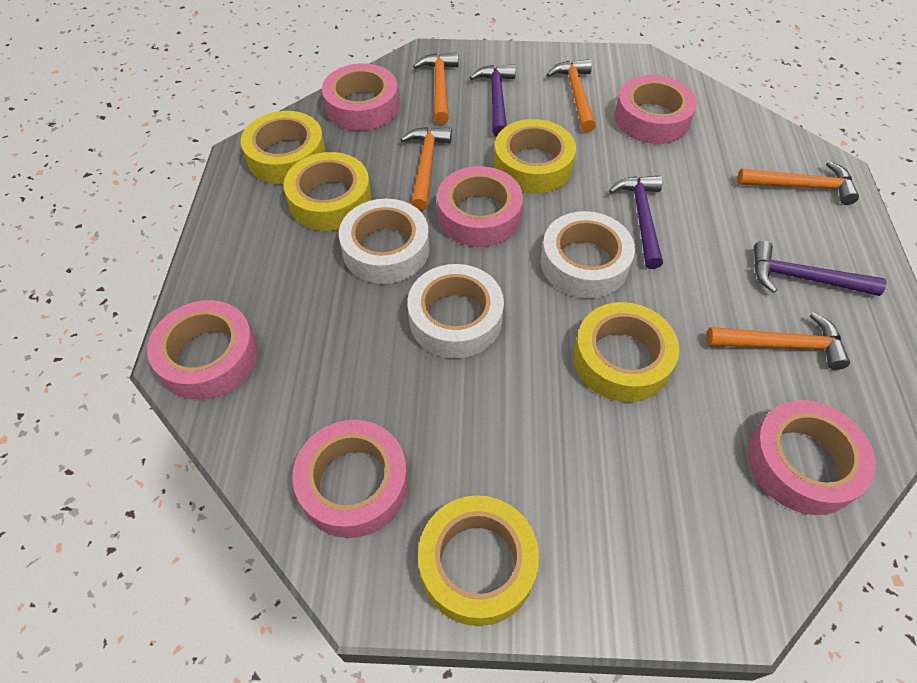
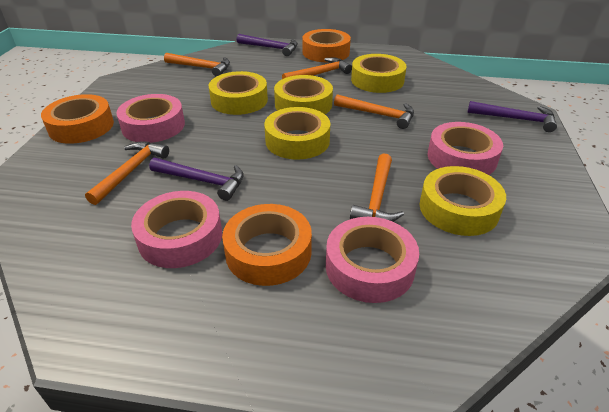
orange tape: 0 -> 3
pink tape: 6 -> 4
white tape: 3 -> 0

